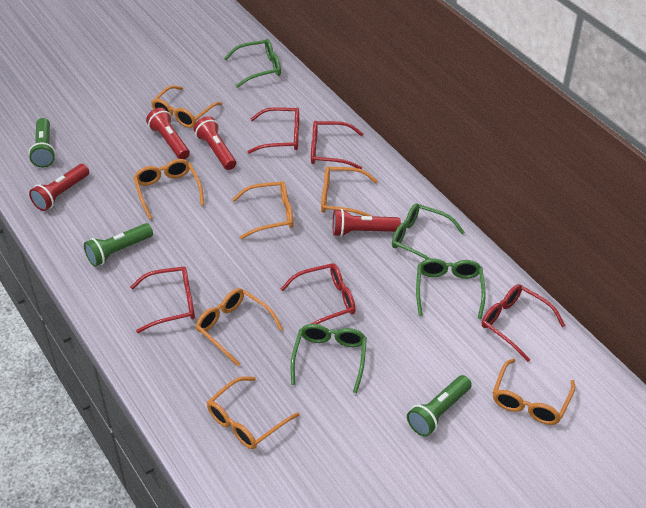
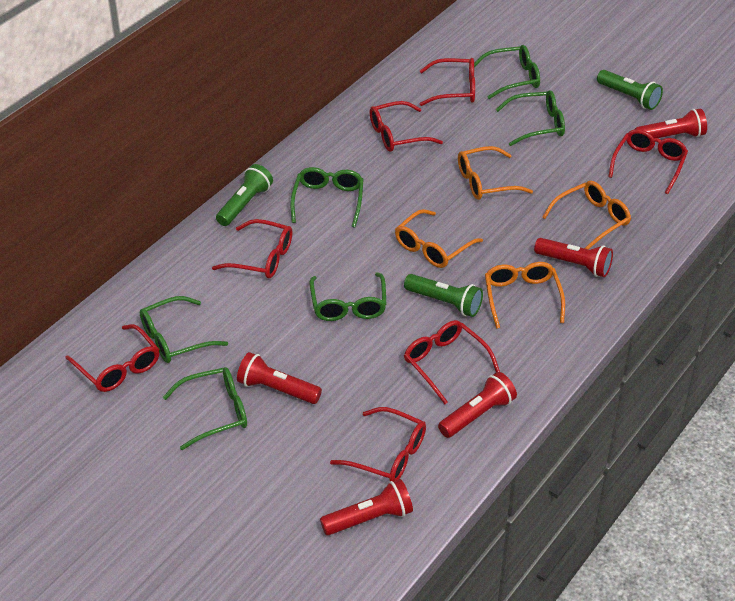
green glasses: 4 -> 6
orange glasses: 7 -> 4
red flashlight: 4 -> 5
red glasses: 5 -> 7

